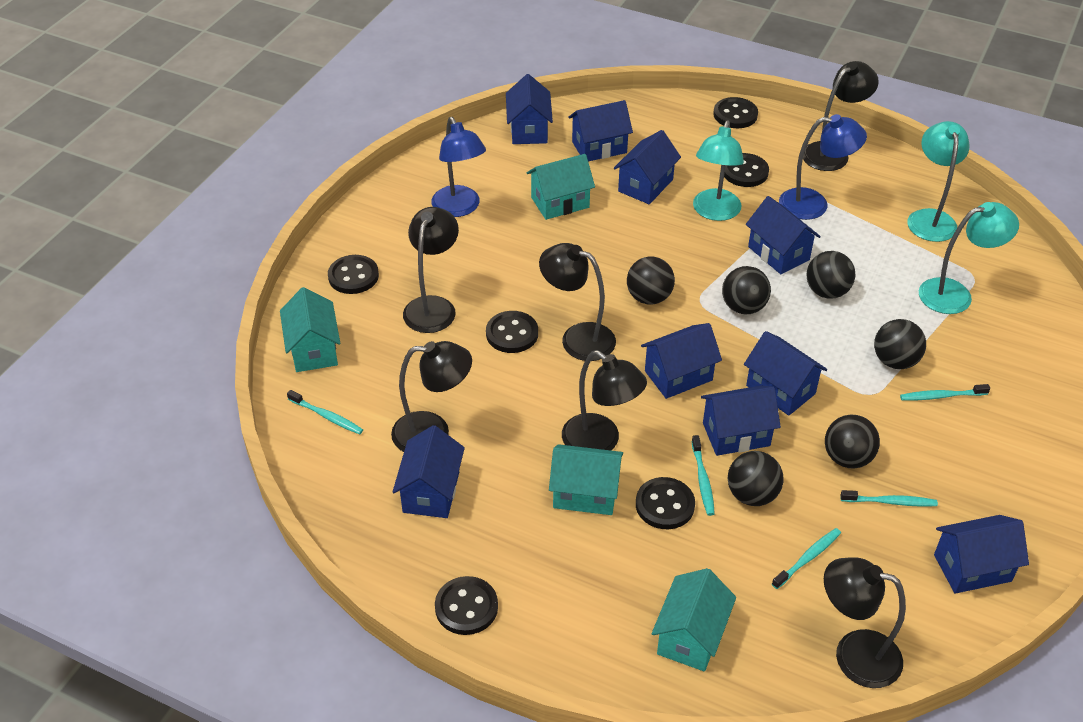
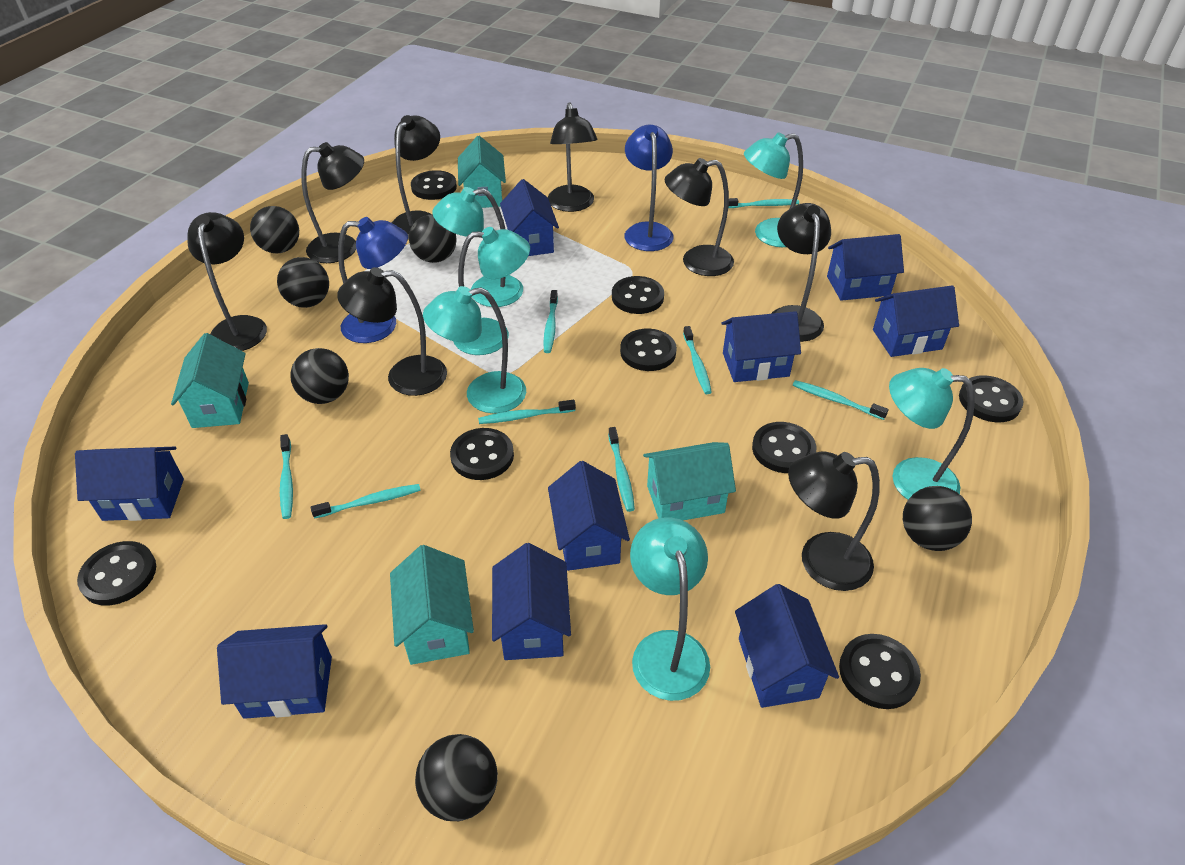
black button: 6 -> 8
black lamp: 6 -> 8
turquoise lamp: 3 -> 6
turquoise toothbrush: 5 -> 8

